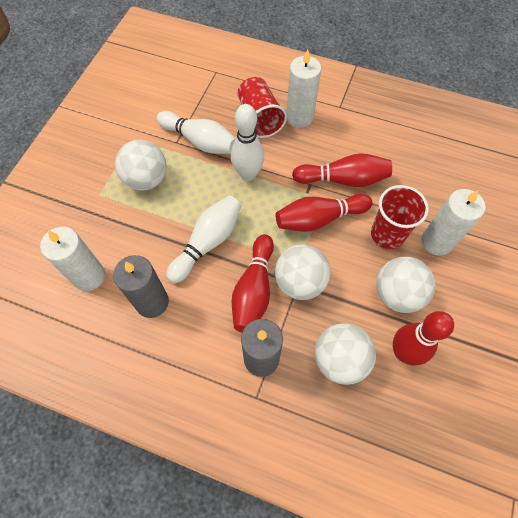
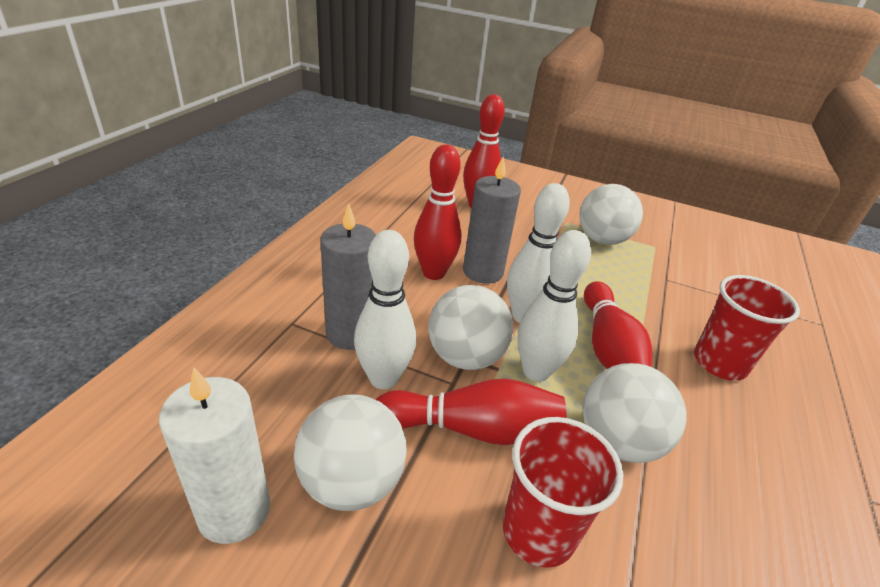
white candle: 3 -> 1

